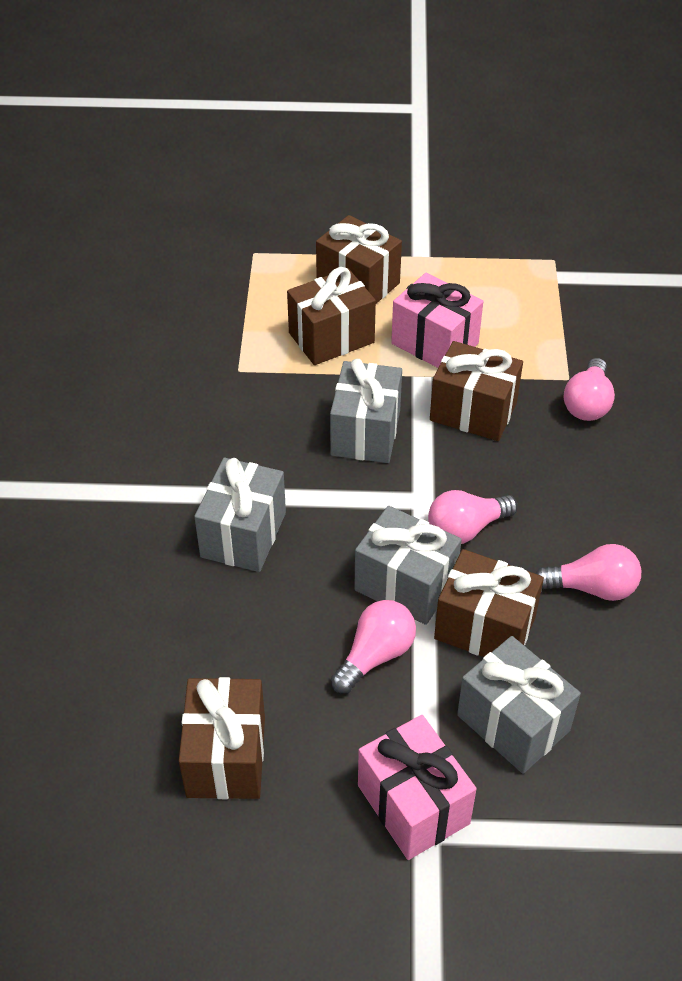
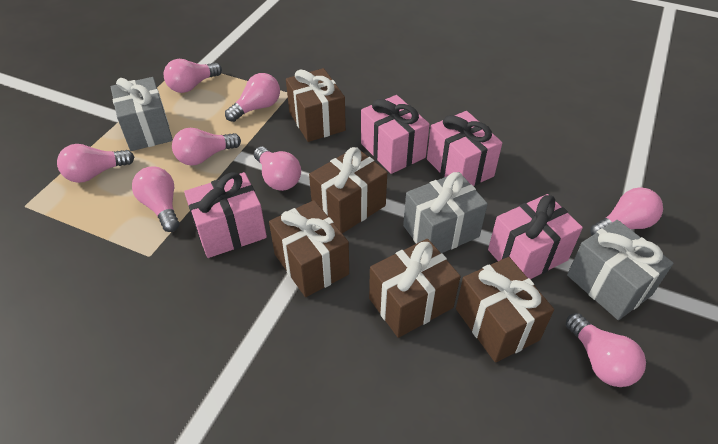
grey gift: 4 -> 3
pink gift: 2 -> 4
pink light bulb: 4 -> 8

